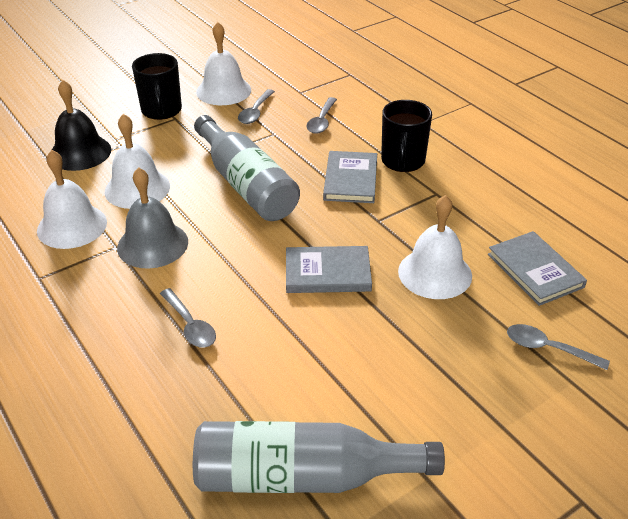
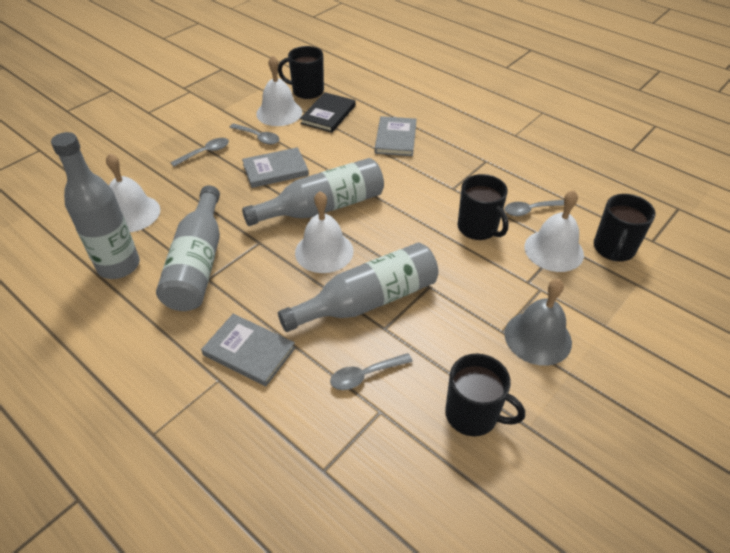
black bell: 1 -> 0
black book: 0 -> 1
black mug: 2 -> 4
grey bottle: 2 -> 4

